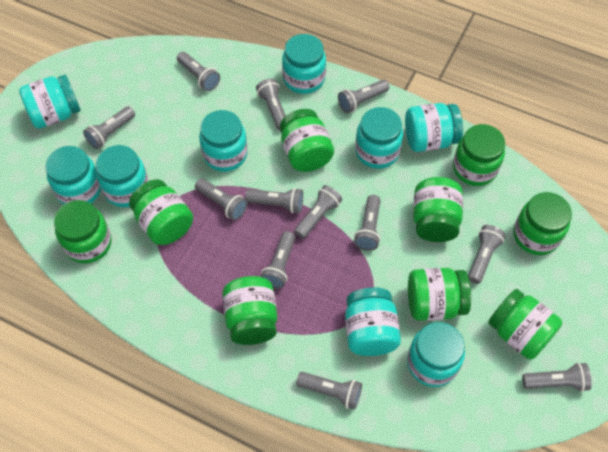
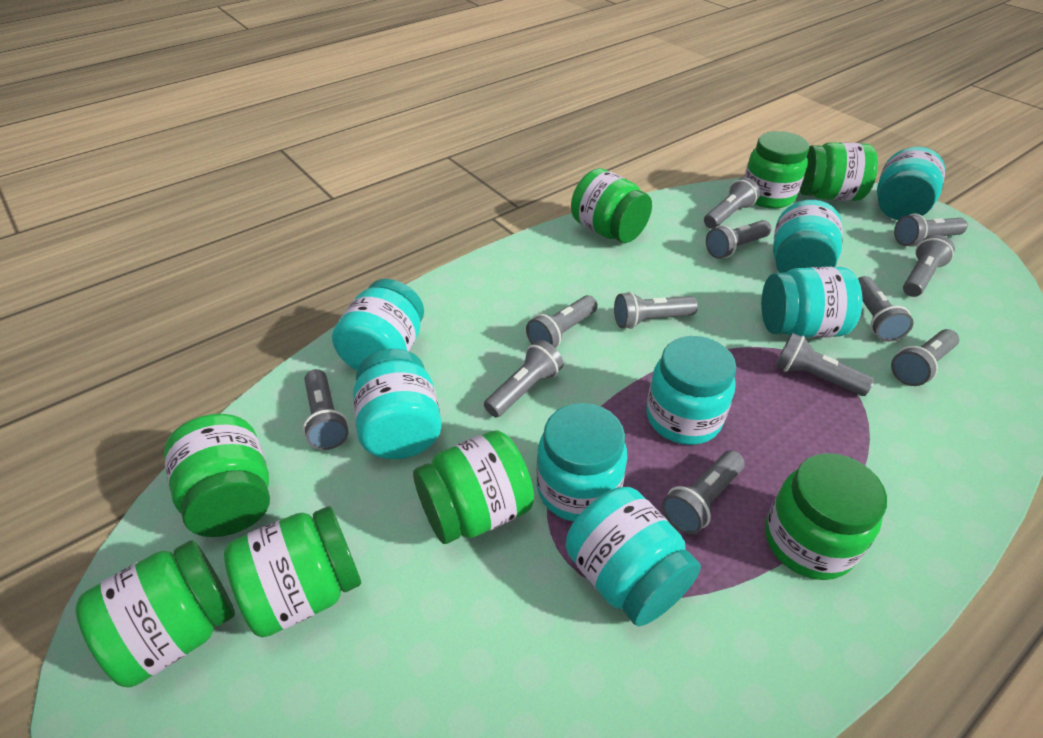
green jar: 9 -> 8
turquoise jar: 9 -> 8

